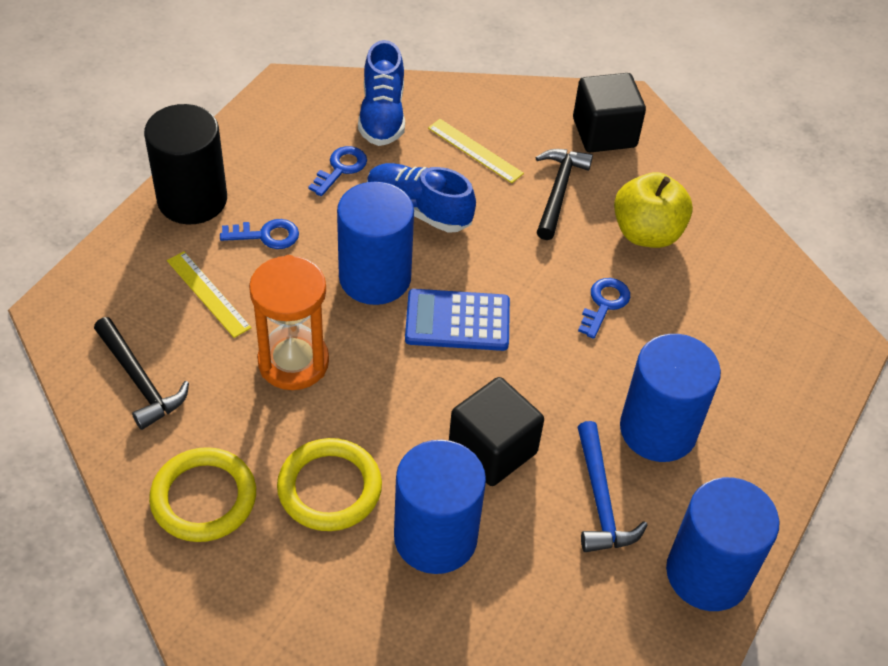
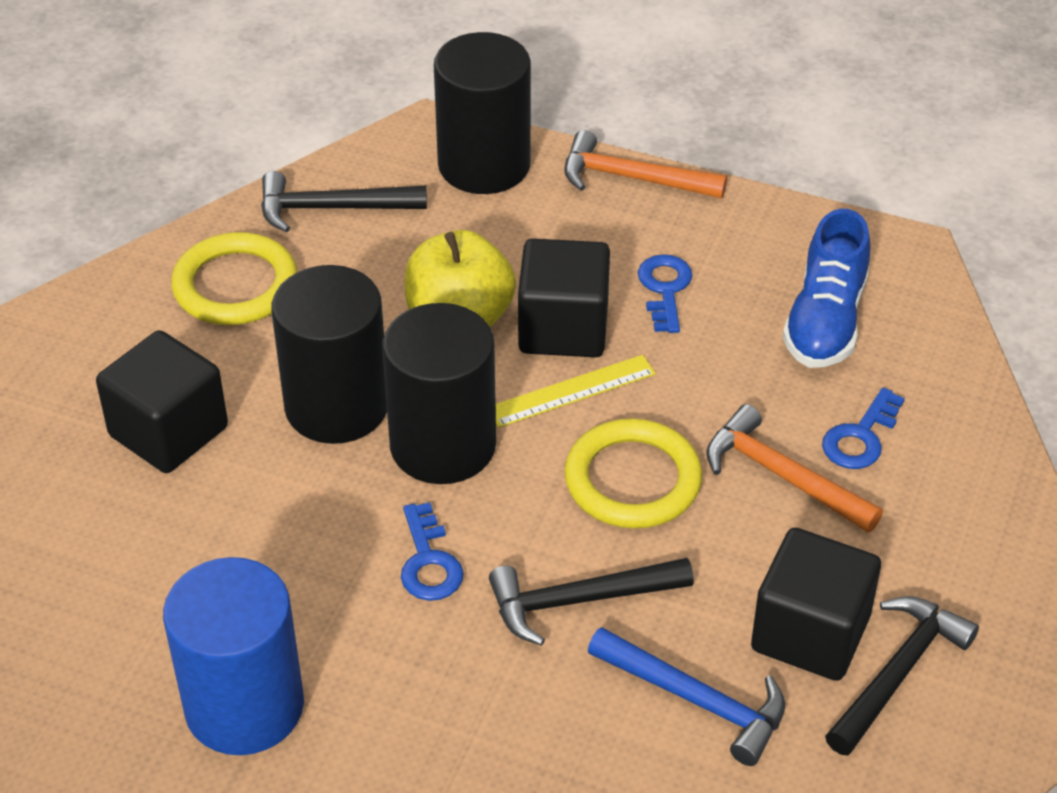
black cube: 2 -> 3
black cylinder: 1 -> 3
black hammer: 2 -> 3
blue calculator: 1 -> 0
blue cylinder: 4 -> 1
blue shoe: 2 -> 1
orange hammer: 0 -> 2
orange hourglass: 1 -> 0
yellow ruler: 2 -> 1

